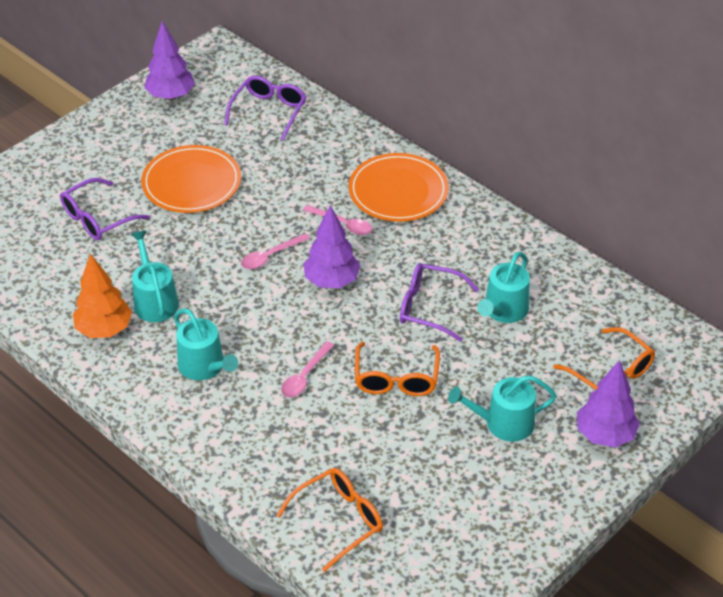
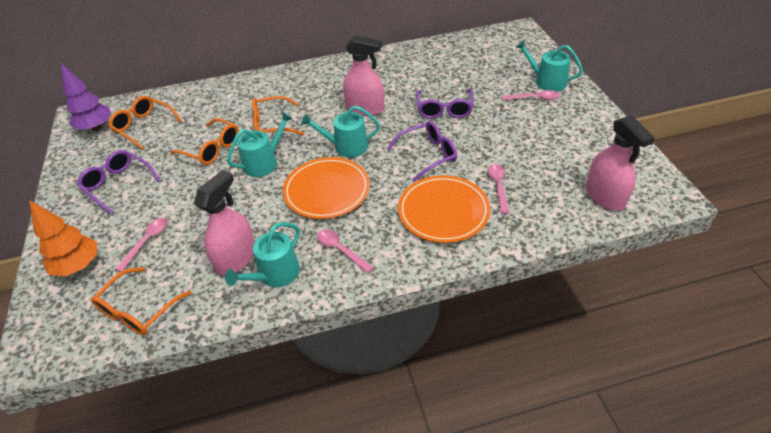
orange glasses: 3 -> 4
pink spoon: 3 -> 4
pink spray bottle: 0 -> 3
purple tree: 3 -> 1

